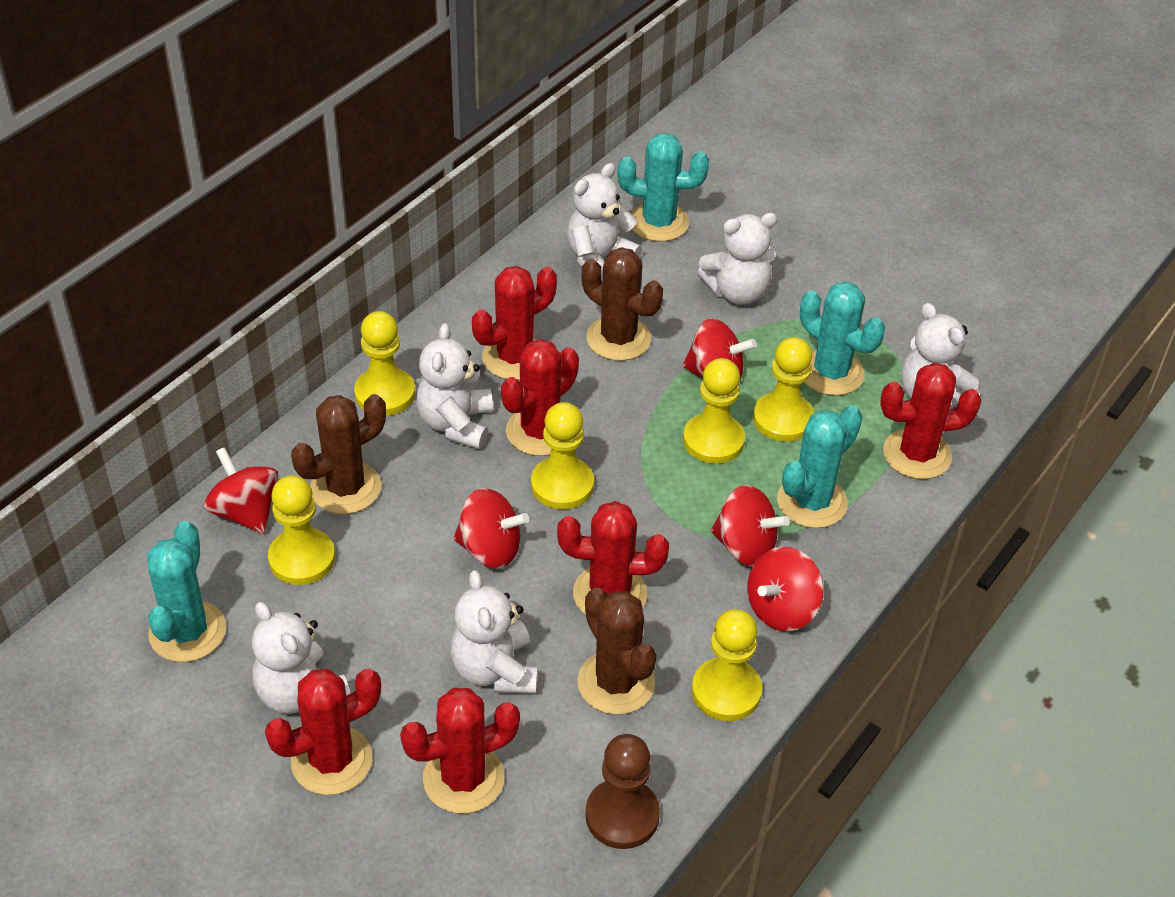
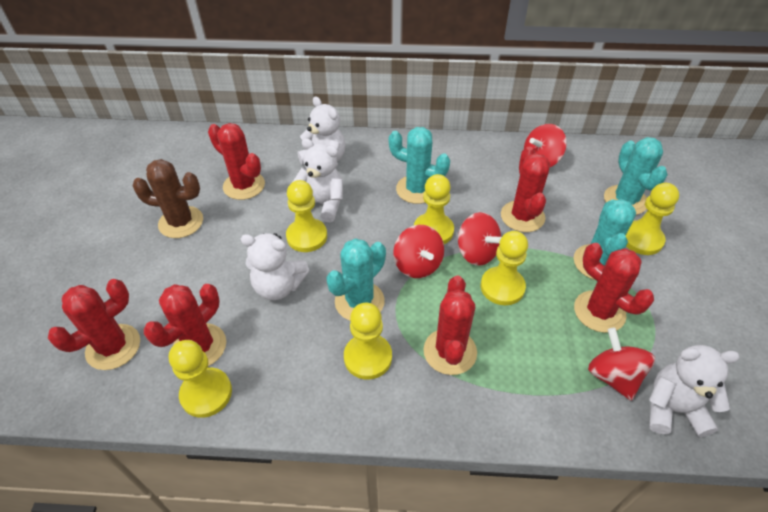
brown cactus: 3 -> 1
brown pawn: 1 -> 0
red spinning top: 5 -> 4
white teddy bear: 6 -> 4

